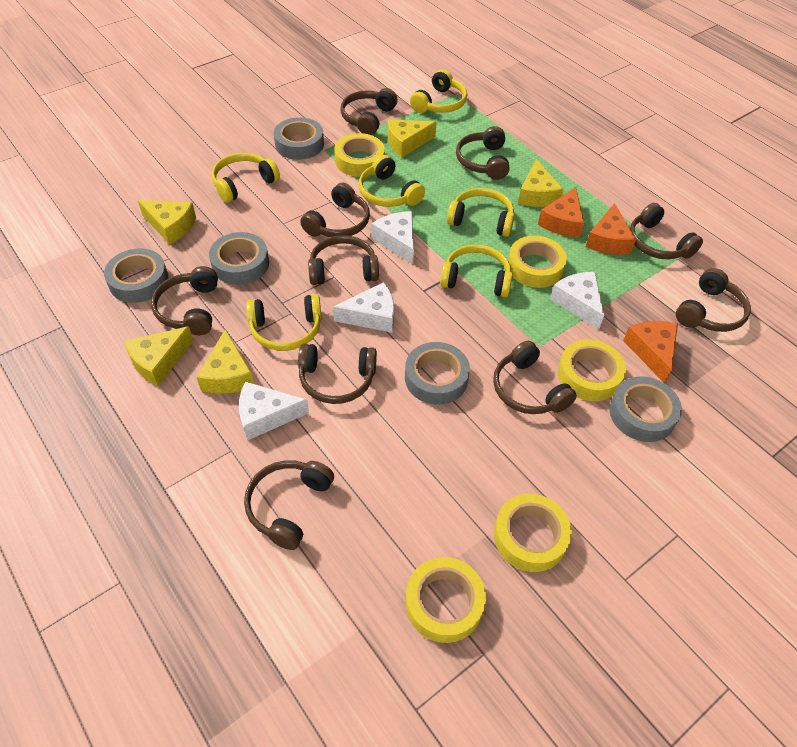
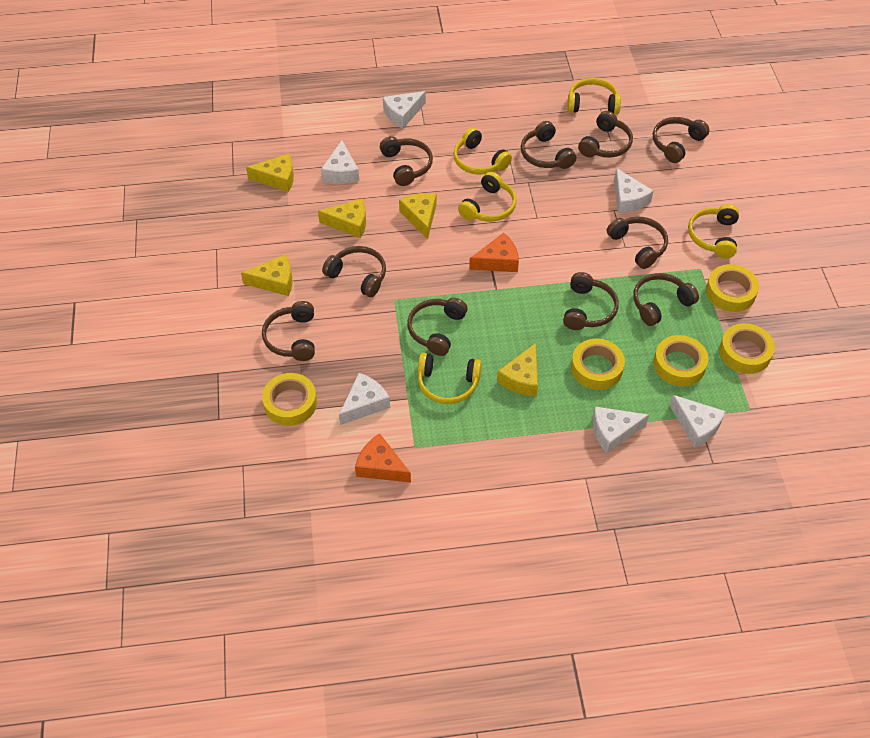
grey tape: 5 -> 0
orange cheese: 3 -> 2
white cheese: 4 -> 6
yellow headphones: 6 -> 5

